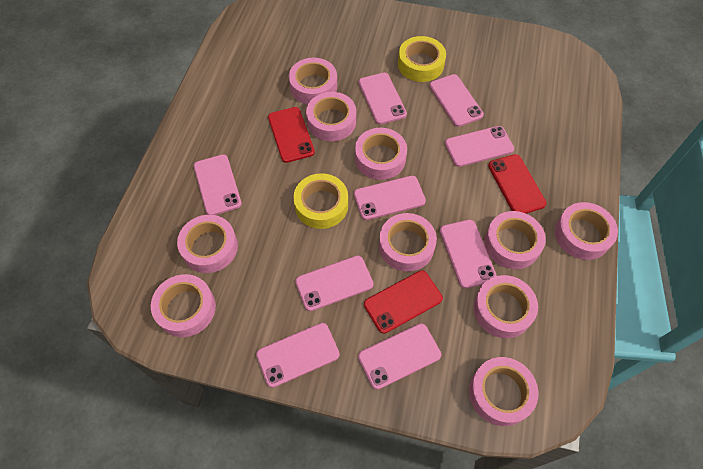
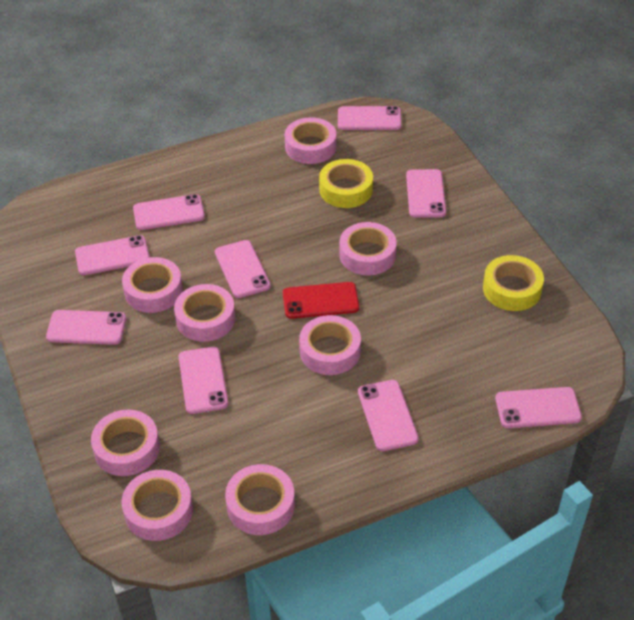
pink tape: 10 -> 8
red phone: 3 -> 1

